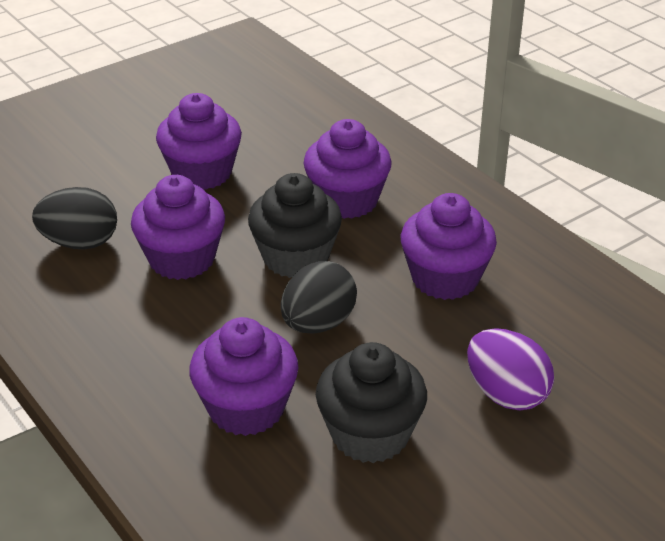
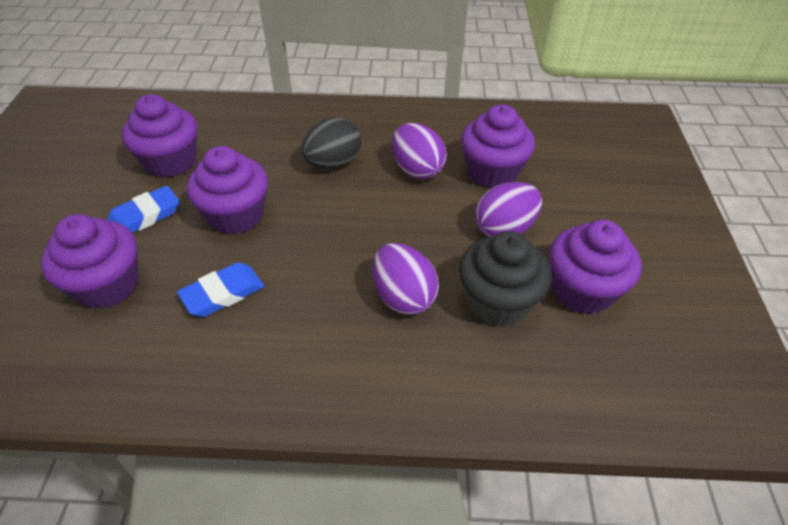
black cupcake: 2 -> 1
black egg: 2 -> 1
blue eraser: 0 -> 2
purple egg: 1 -> 3

